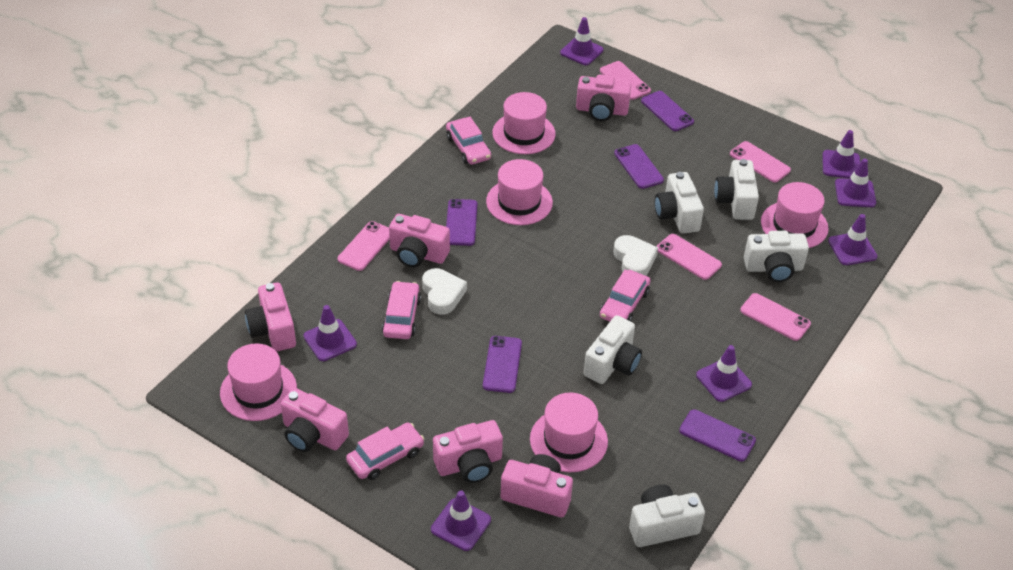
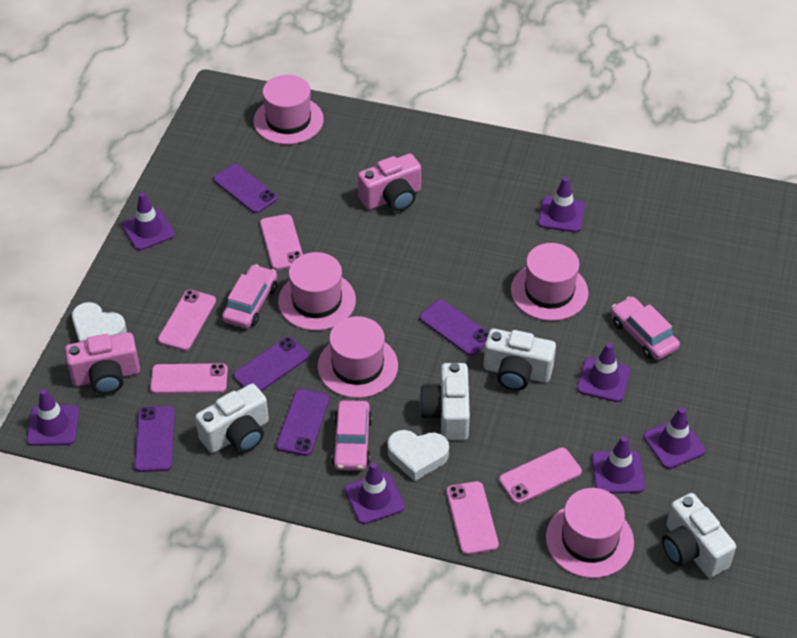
pink camera: 6 -> 2
pink car: 4 -> 3
white camera: 5 -> 4

